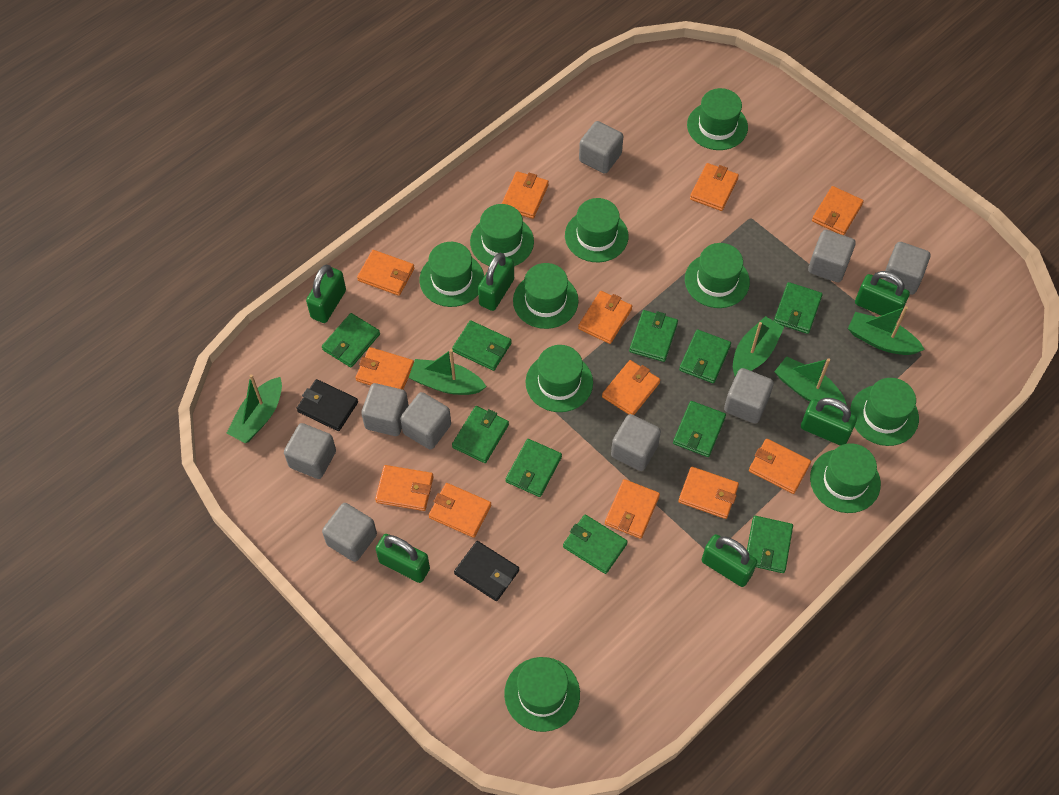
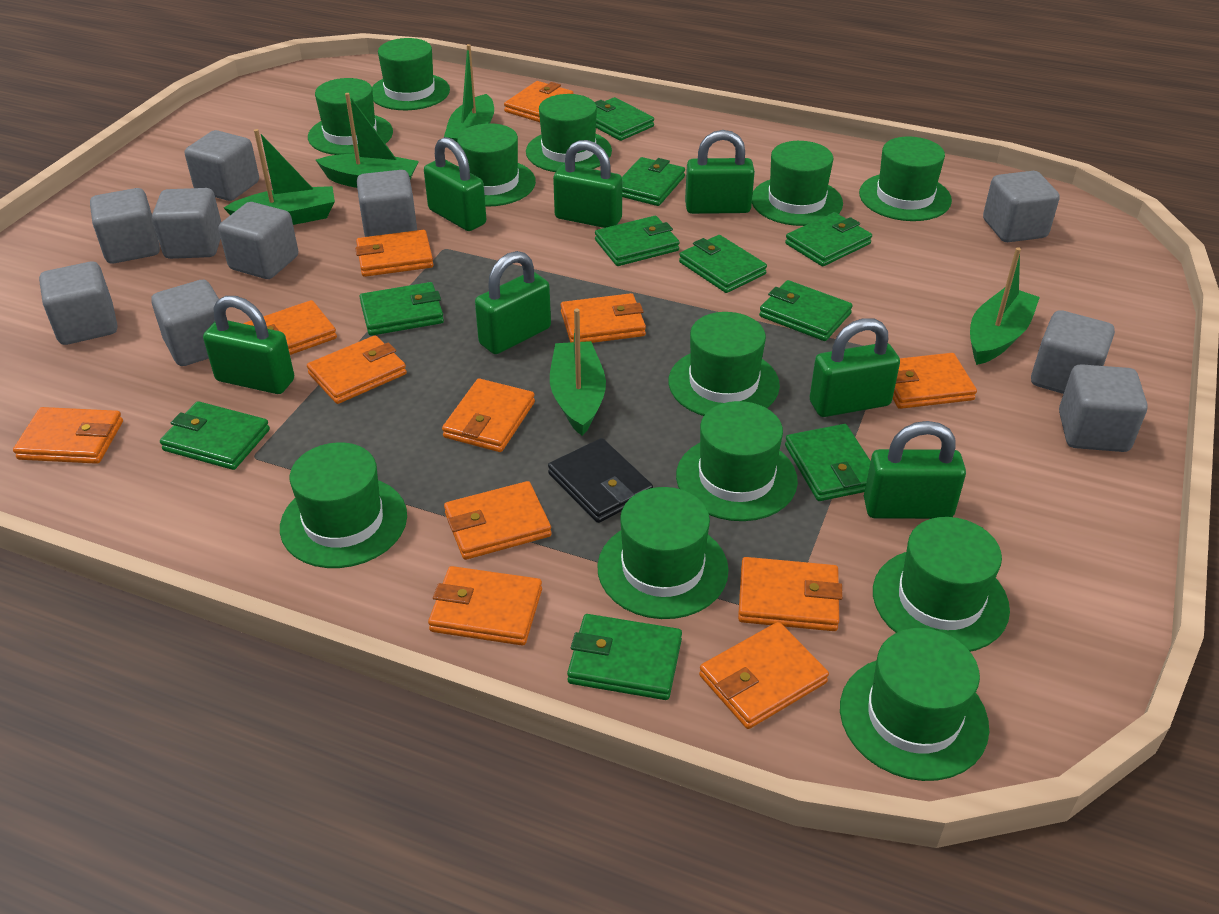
black wallet: 2 -> 1
green hat: 10 -> 12
green padlock: 6 -> 7
grey cube: 9 -> 10

